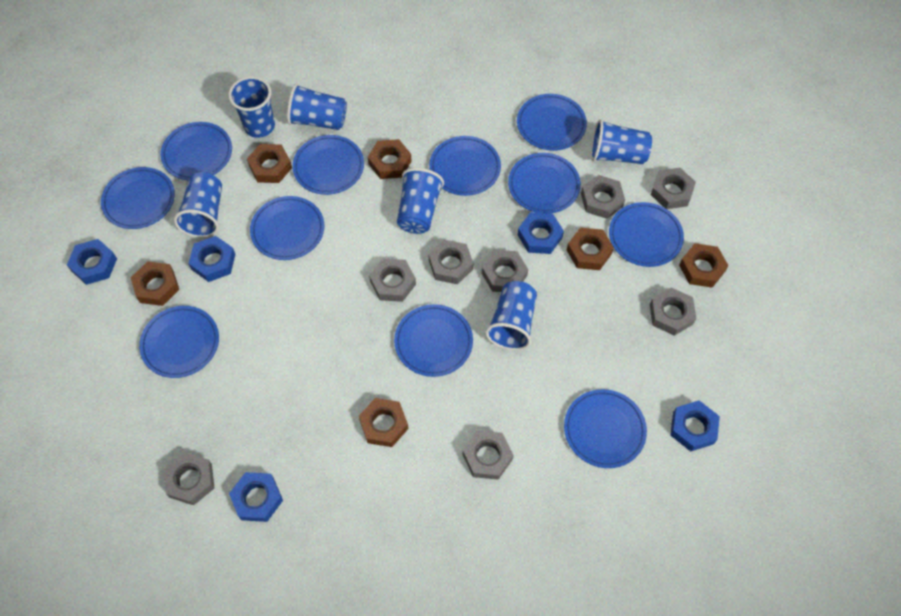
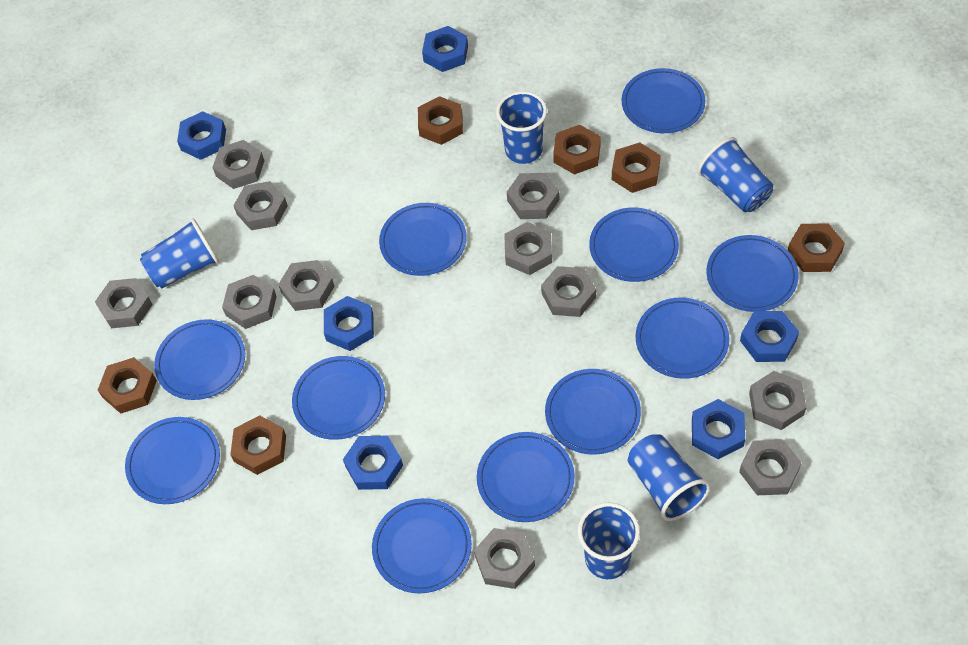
blue cup: 6 -> 5
blue nut: 5 -> 6
grey nut: 8 -> 11

